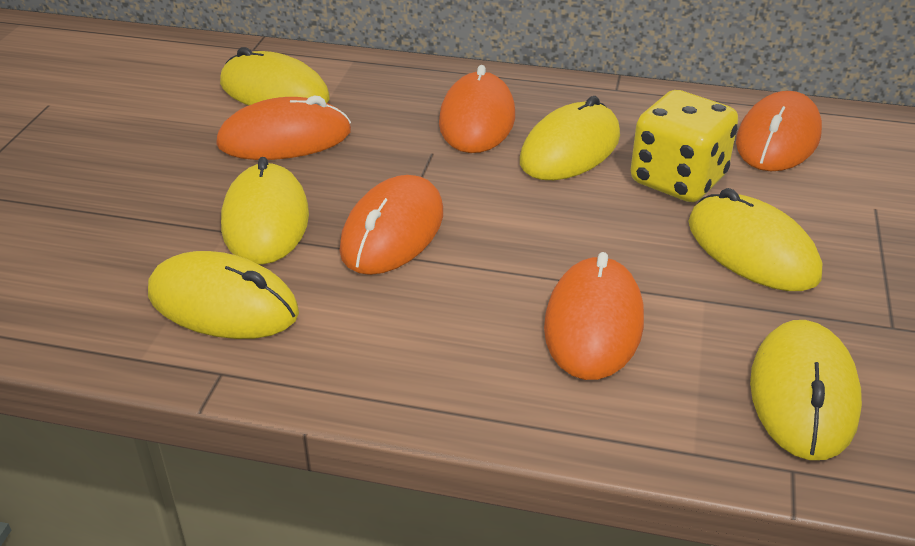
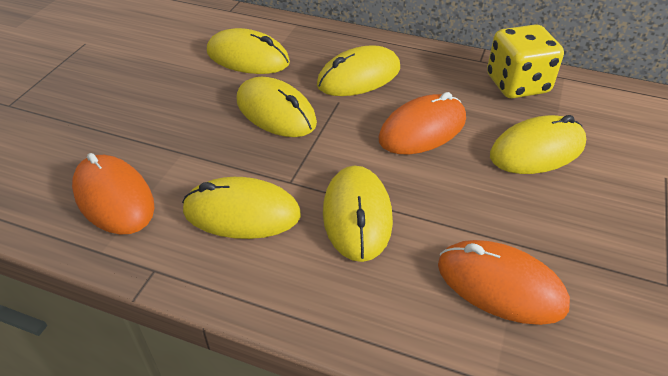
orange mouse: 5 -> 3

